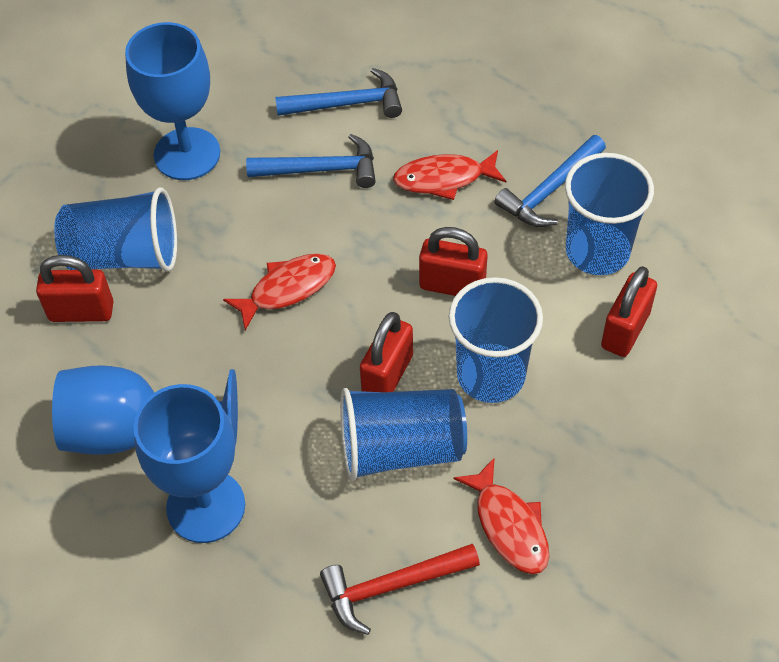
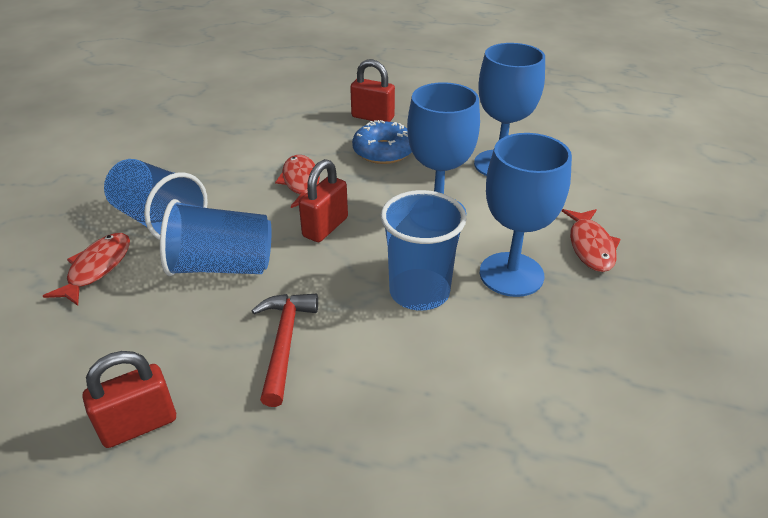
blue cup: 4 -> 3
blue donut: 0 -> 1
blue hammer: 3 -> 0
red padlock: 4 -> 3

